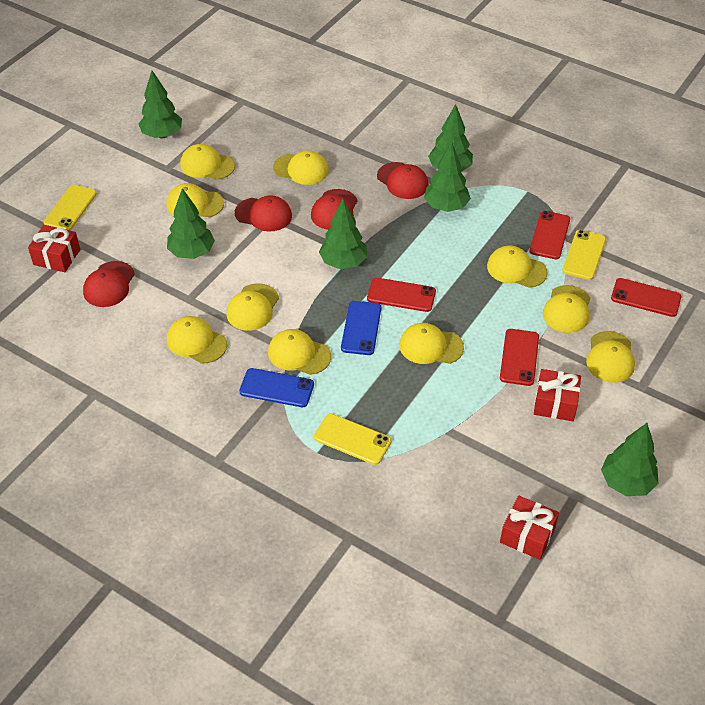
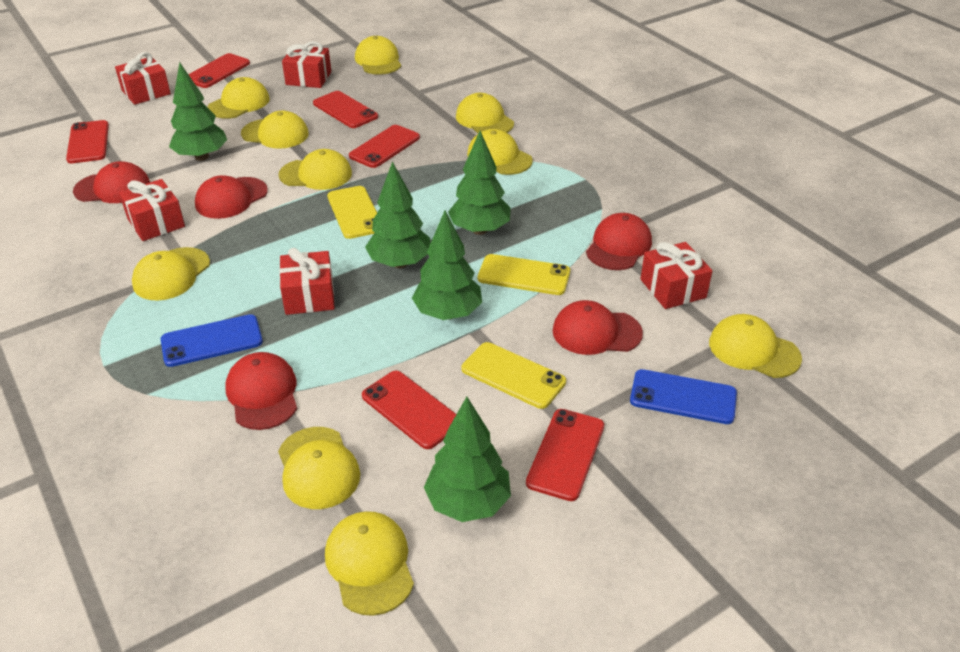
green tree: 6 -> 5
red cap: 4 -> 5
red gift: 3 -> 5
red phone: 4 -> 6

